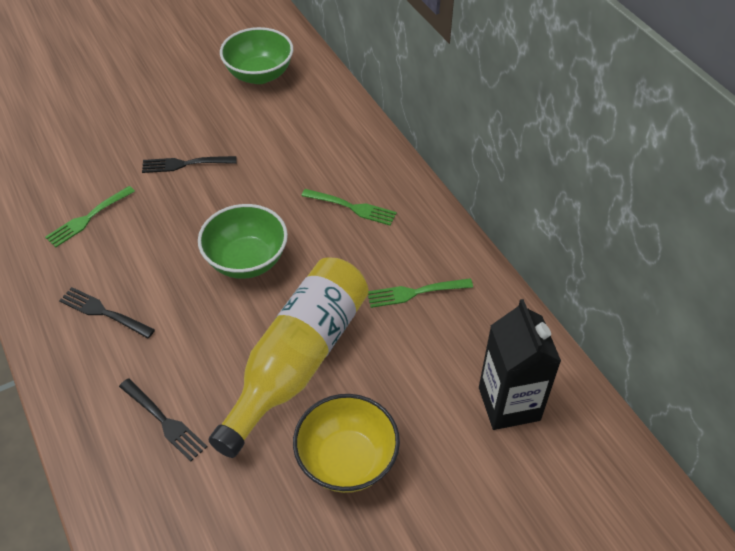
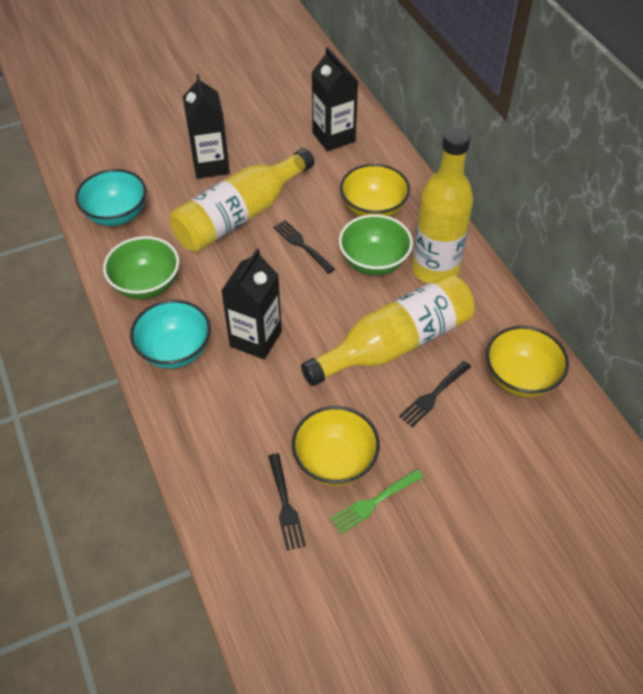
black carton: 1 -> 3
green fork: 3 -> 1
turquoise bowl: 0 -> 2
yellow bottle: 1 -> 3
yellow bowl: 1 -> 3

